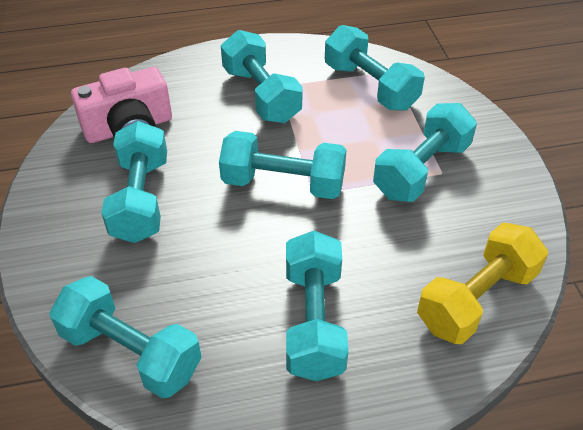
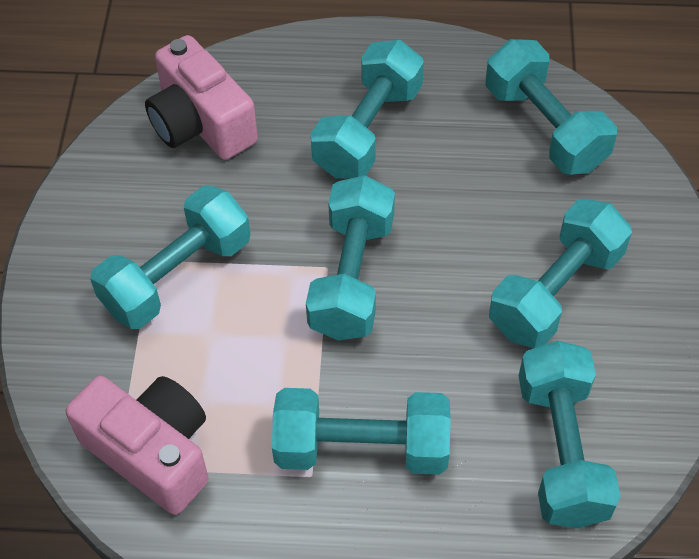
pink camera: 1 -> 2
yellow dumbbell: 1 -> 0

